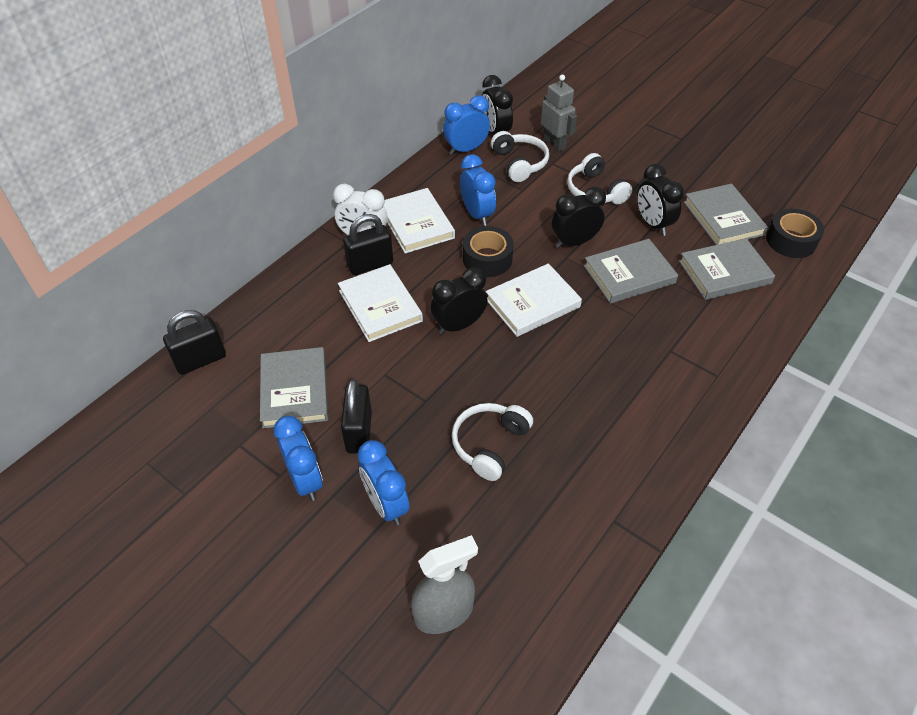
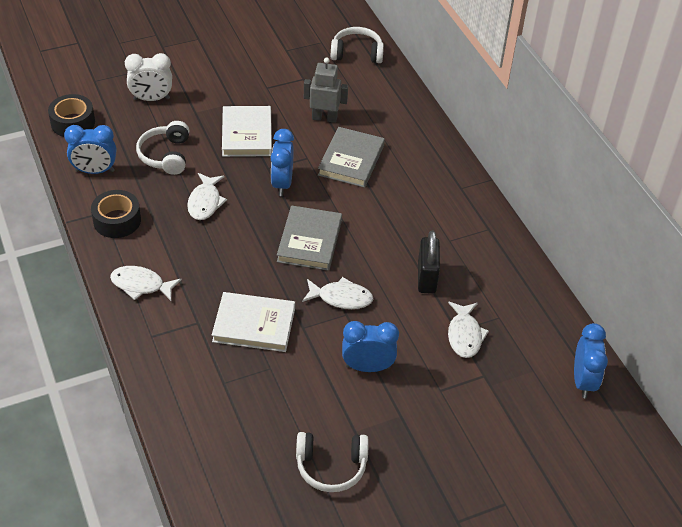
black clock: 4 -> 0
black padlock: 3 -> 1
grey book: 4 -> 2
grey spray bottle: 1 -> 0
white book: 3 -> 2
white fish: 0 -> 4

